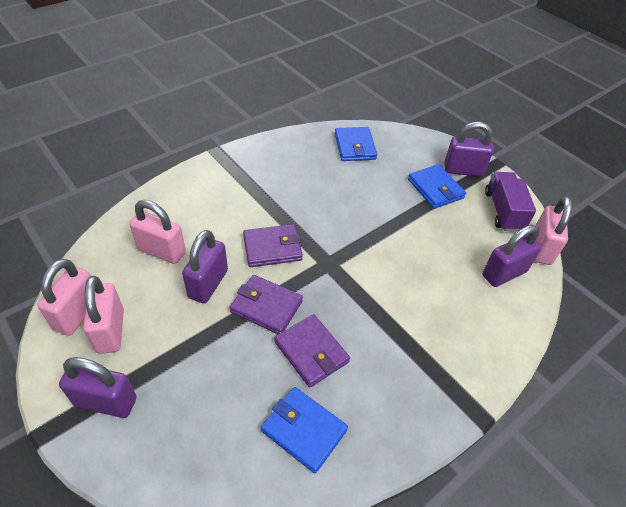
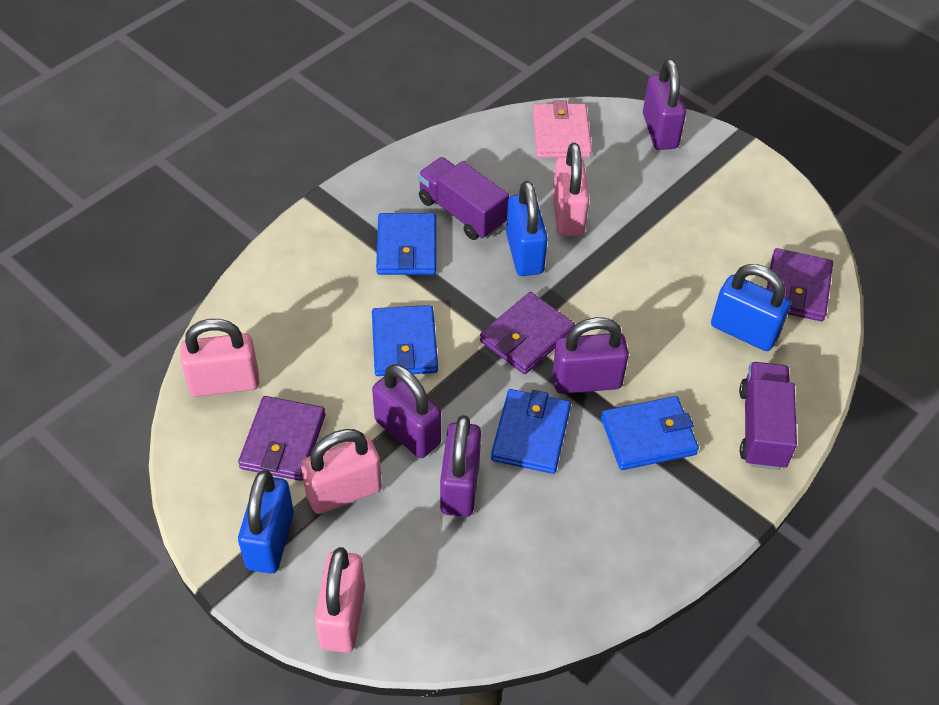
blue padlock: 0 -> 3
blue wallet: 3 -> 4
pink wallet: 0 -> 1
purple truck: 1 -> 2

